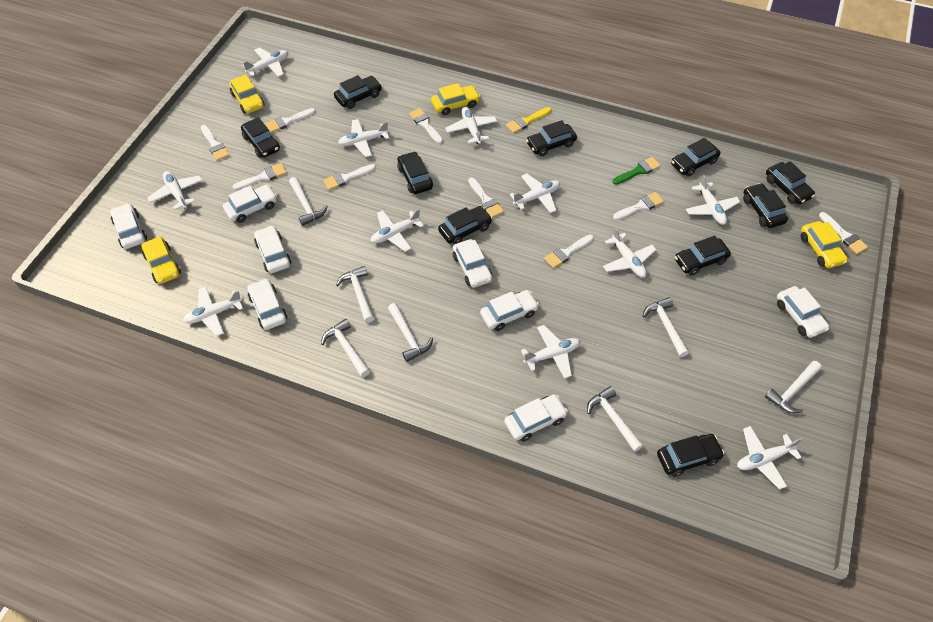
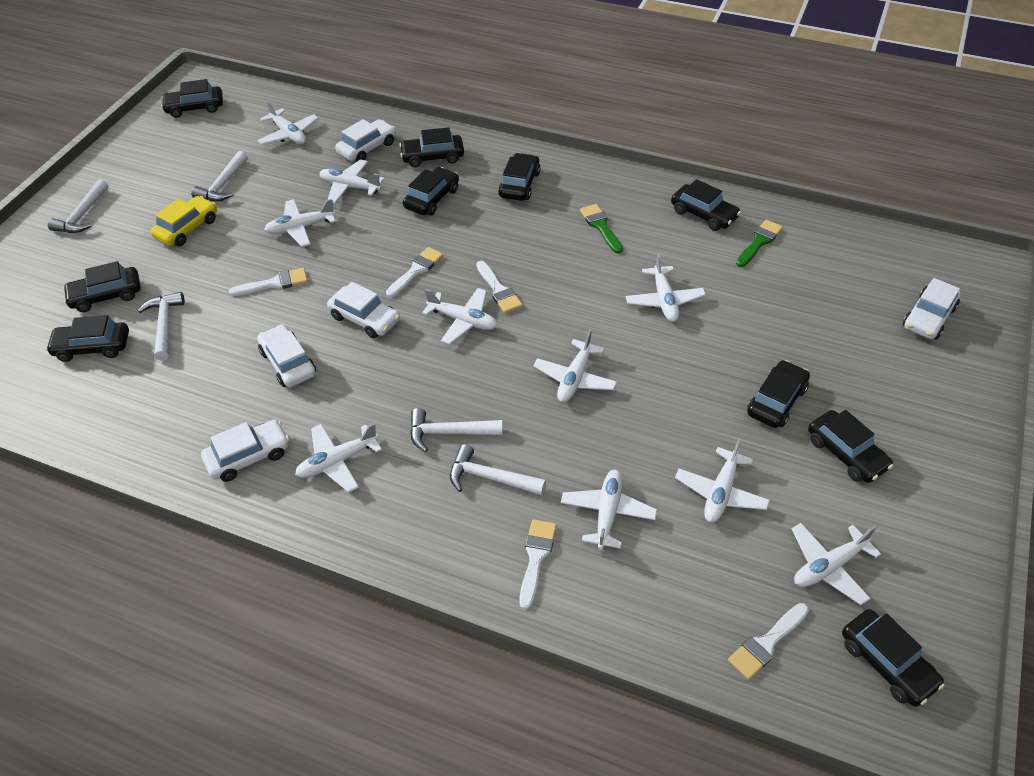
green brush: 1 -> 2
white brush: 9 -> 5
white car: 8 -> 5
white hammer: 7 -> 5
white plane: 11 -> 10
yellow brush: 1 -> 0
yellow car: 4 -> 1

